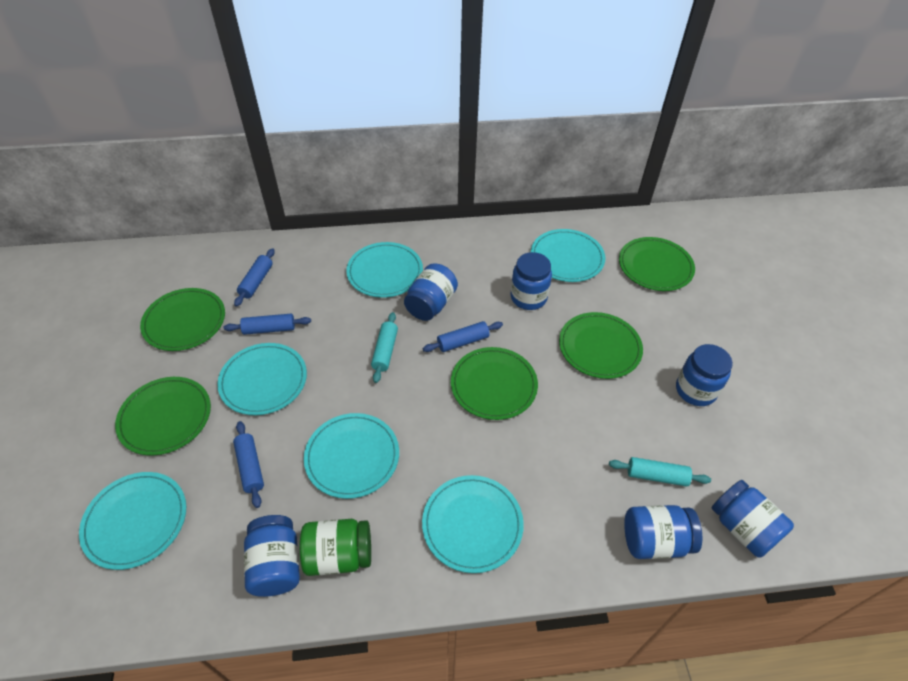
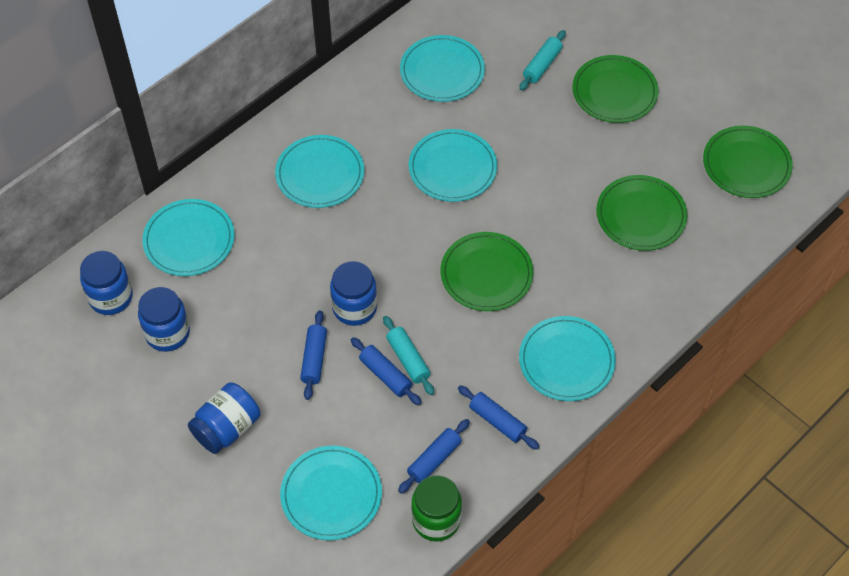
blue jar: 6 -> 4
green plate: 5 -> 4

